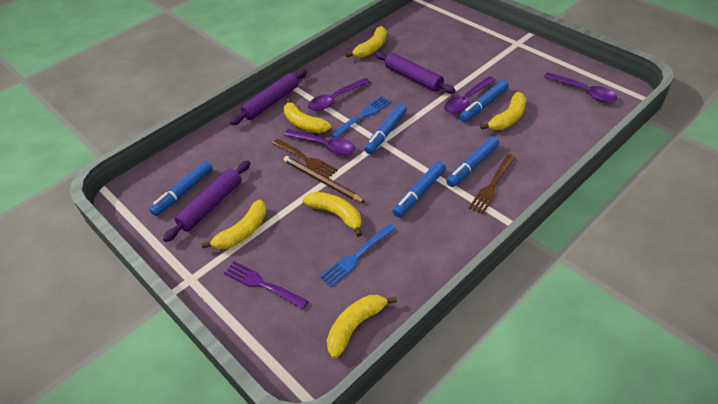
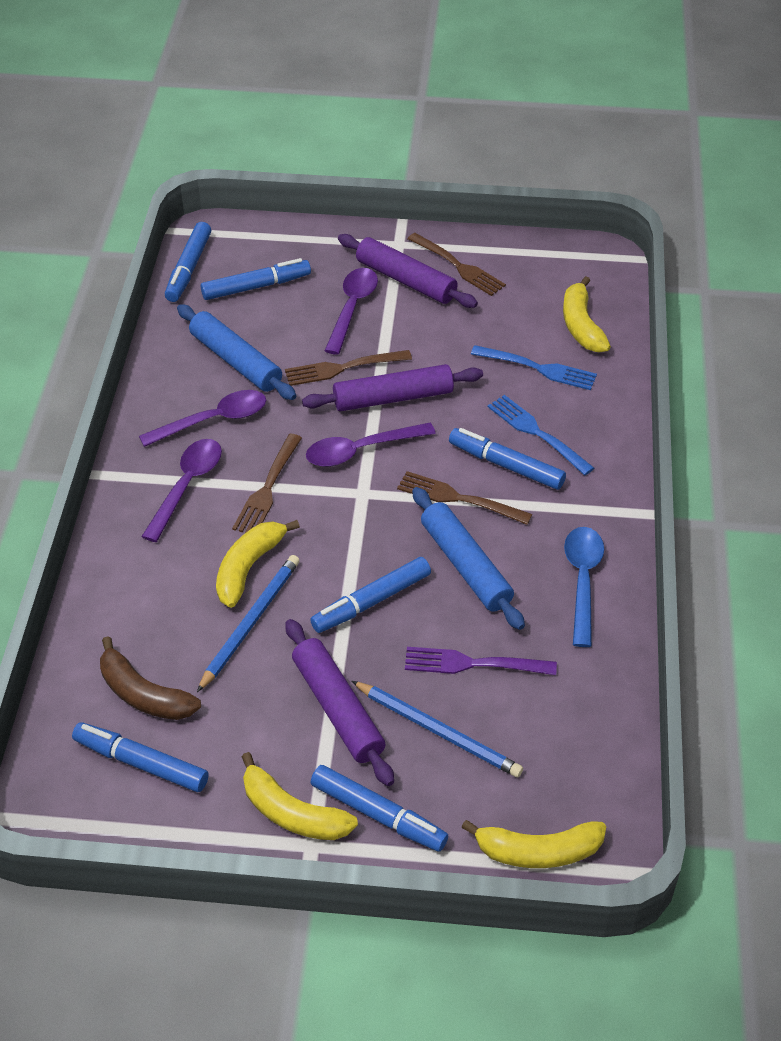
blue marker: 5 -> 6
blue pencil: 0 -> 2
blue rolling pin: 0 -> 2
blue spoon: 0 -> 1
brown banana: 0 -> 1
brown fork: 2 -> 4
brown pencil: 1 -> 0
yellow banana: 6 -> 4

